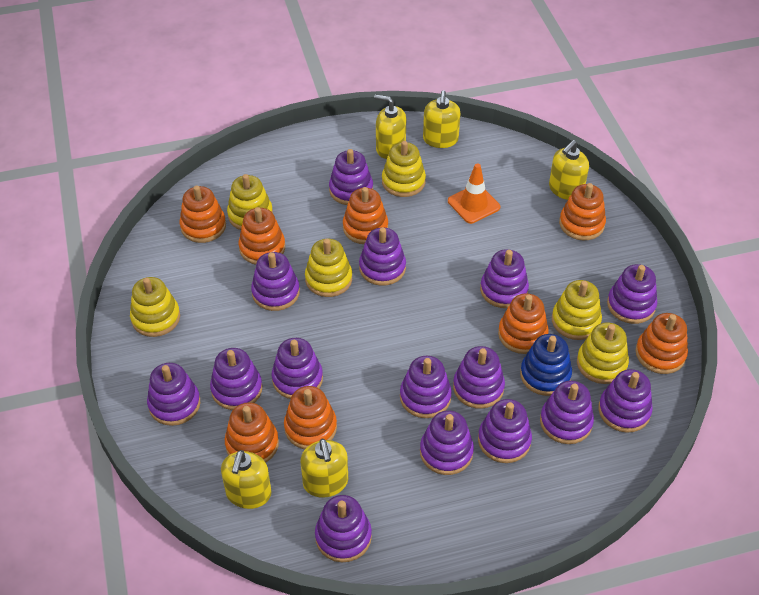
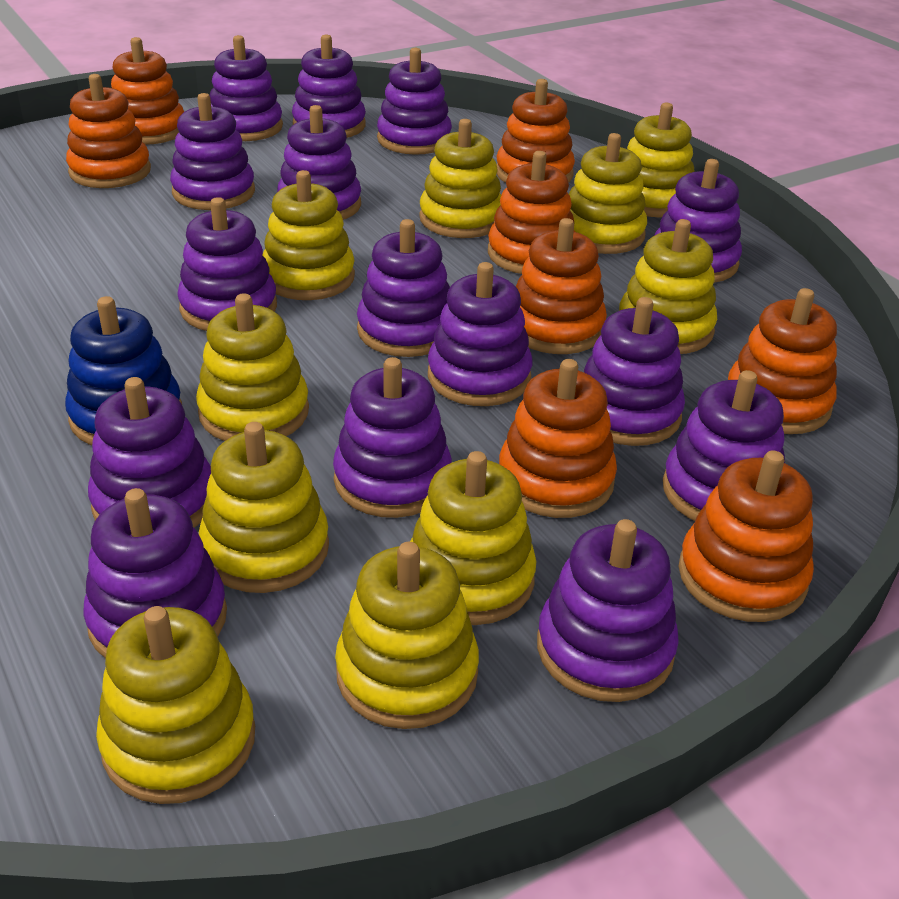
orange traffic cone: 1 -> 0
yellow soap dispenser: 5 -> 0
yellow stacking toy: 6 -> 10

